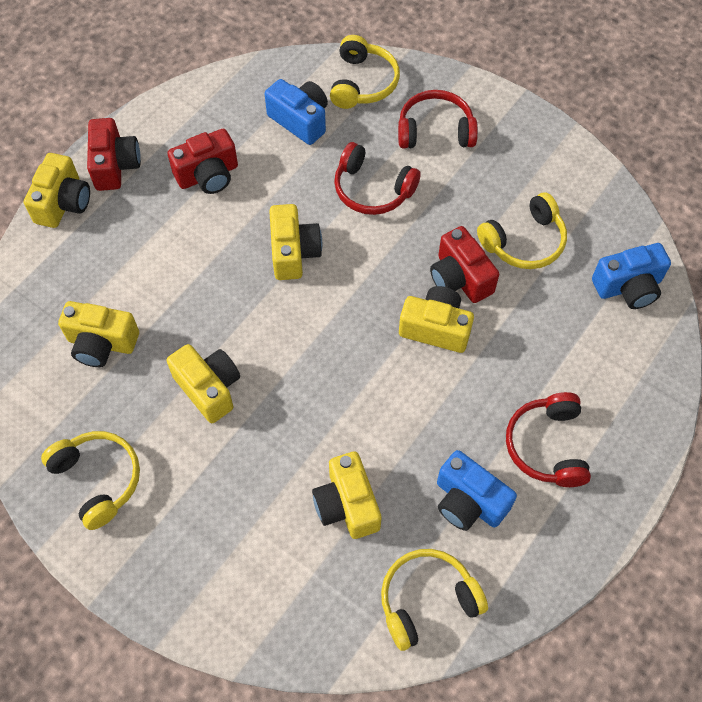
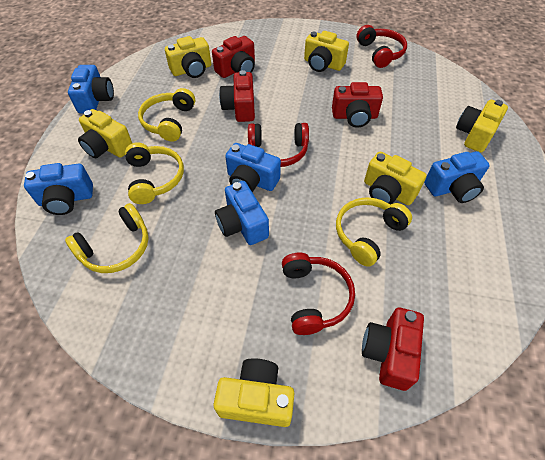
blue camera: 3 -> 5
red camera: 3 -> 4

